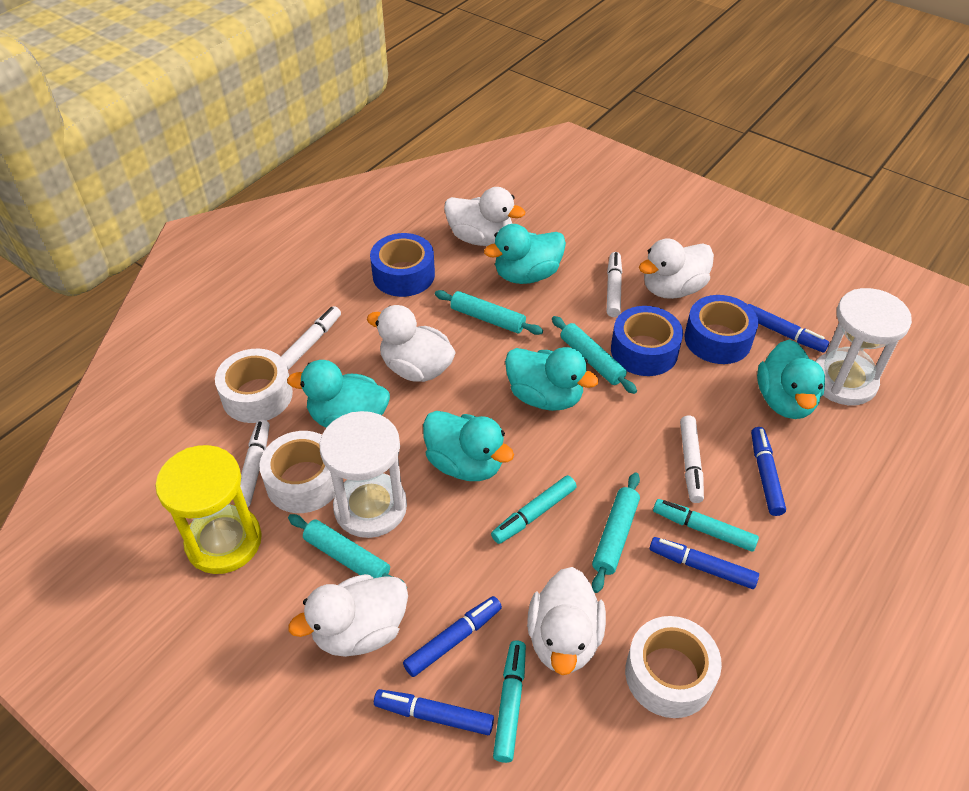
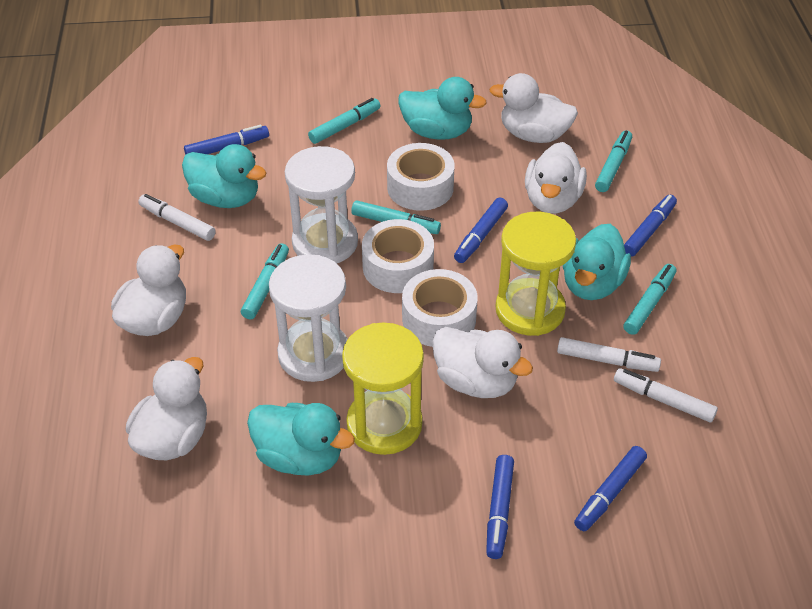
blue tape: 3 -> 0
turquoise duck: 5 -> 4
turquoise marker: 3 -> 5
turquoise rolling pin: 4 -> 0
white marker: 4 -> 3
yellow hourglass: 1 -> 2

